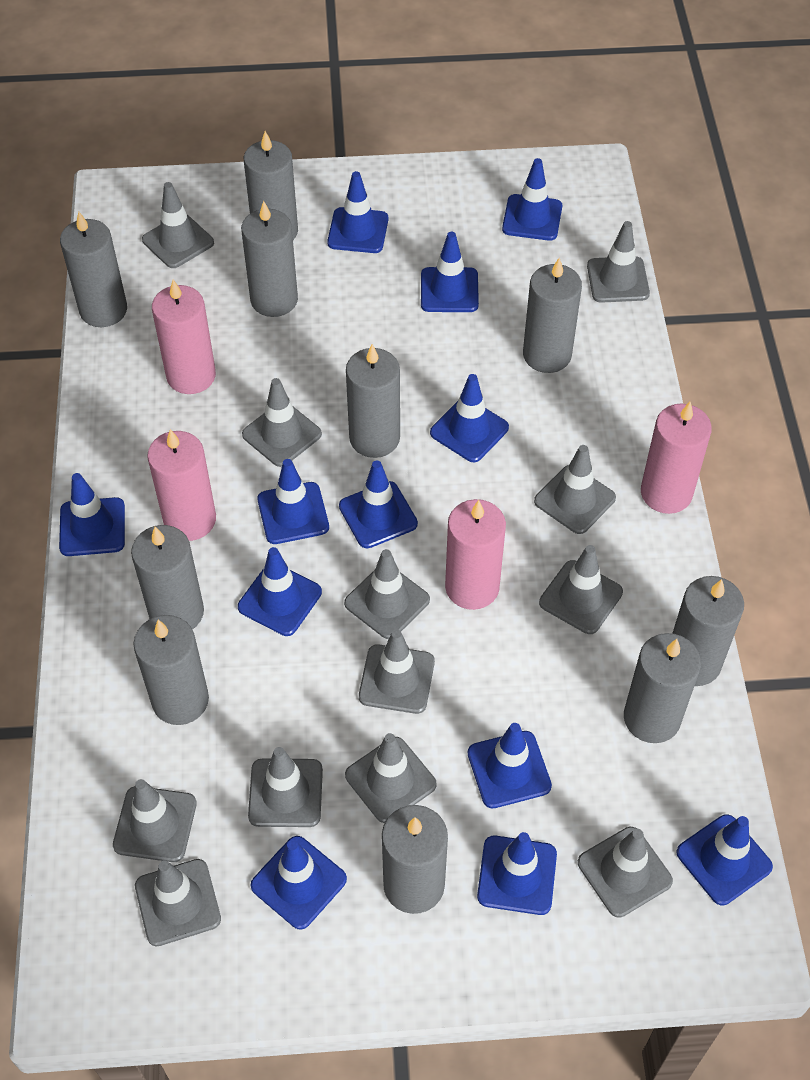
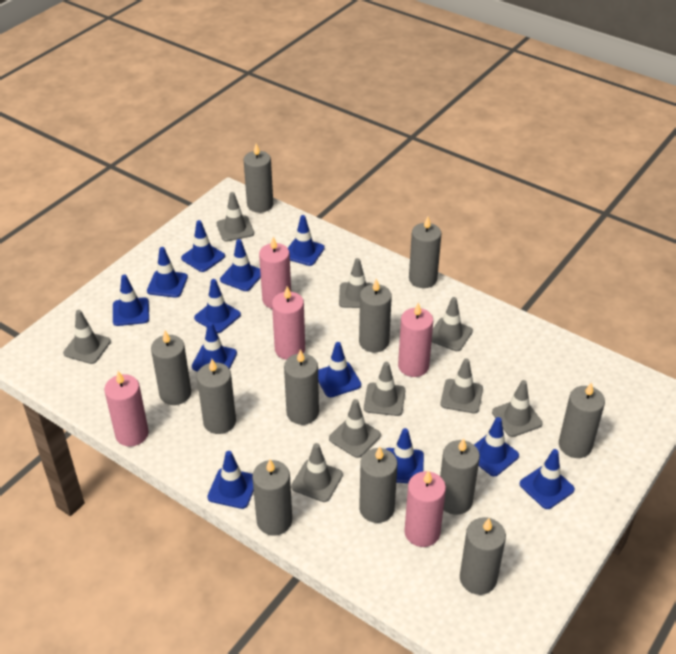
grey candle: 10 -> 11
grey traffic cone: 12 -> 9
pink candle: 4 -> 5

